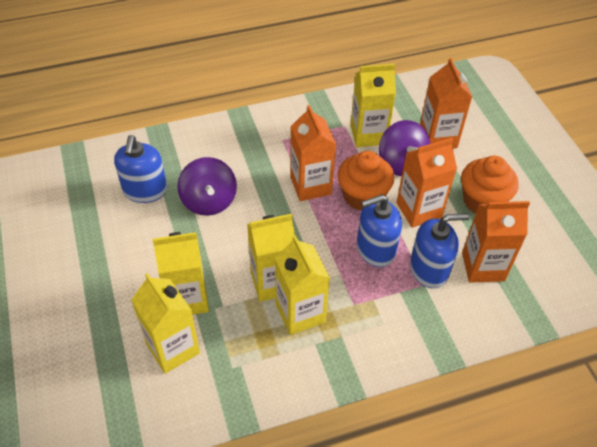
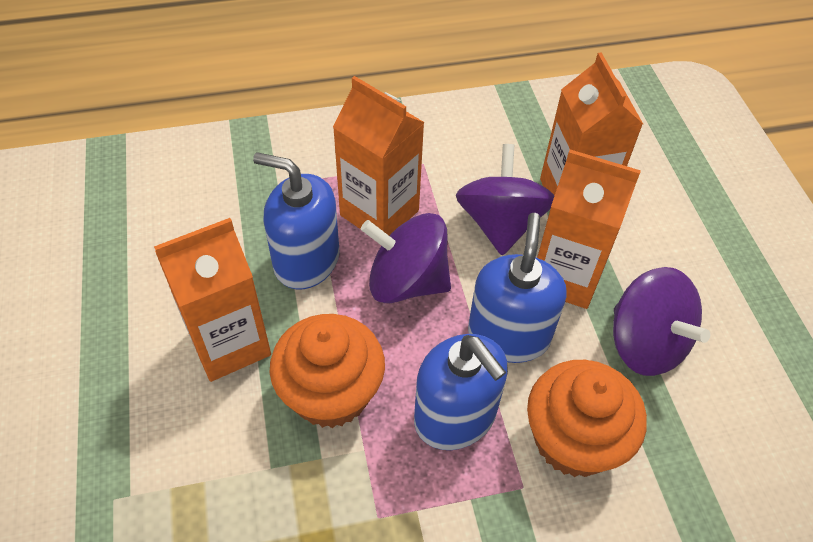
purple spinning top: 2 -> 3
yellow carton: 5 -> 0

